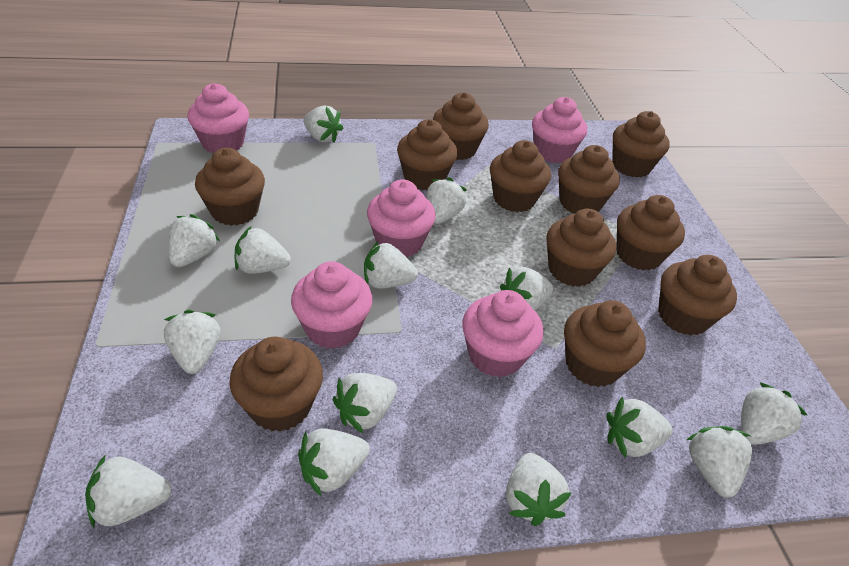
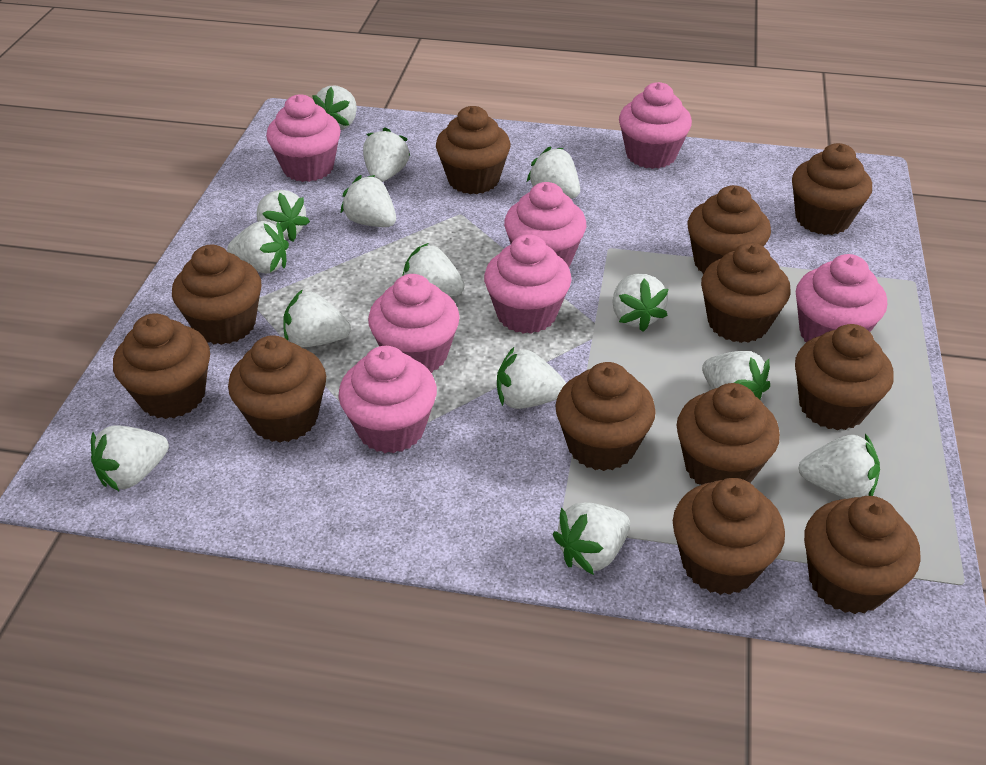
brown cupcake: 11 -> 12
pink cupcake: 5 -> 7

